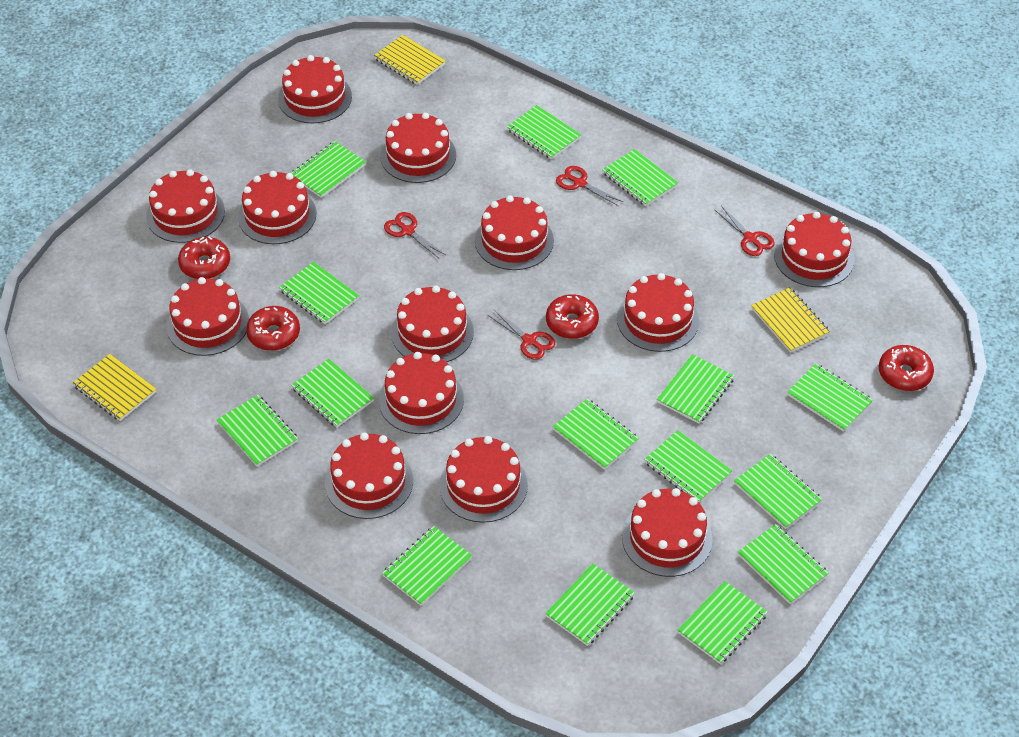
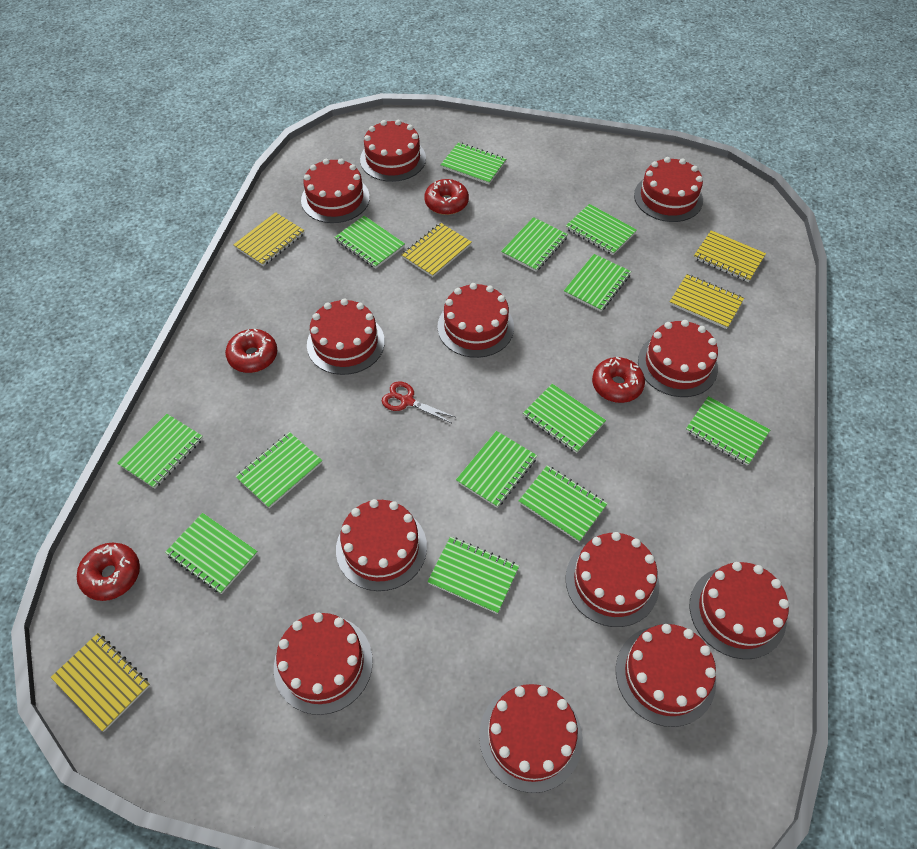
green notebook: 15 -> 13
red cake: 13 -> 12
red scissors: 4 -> 1
yellow notebook: 3 -> 5

